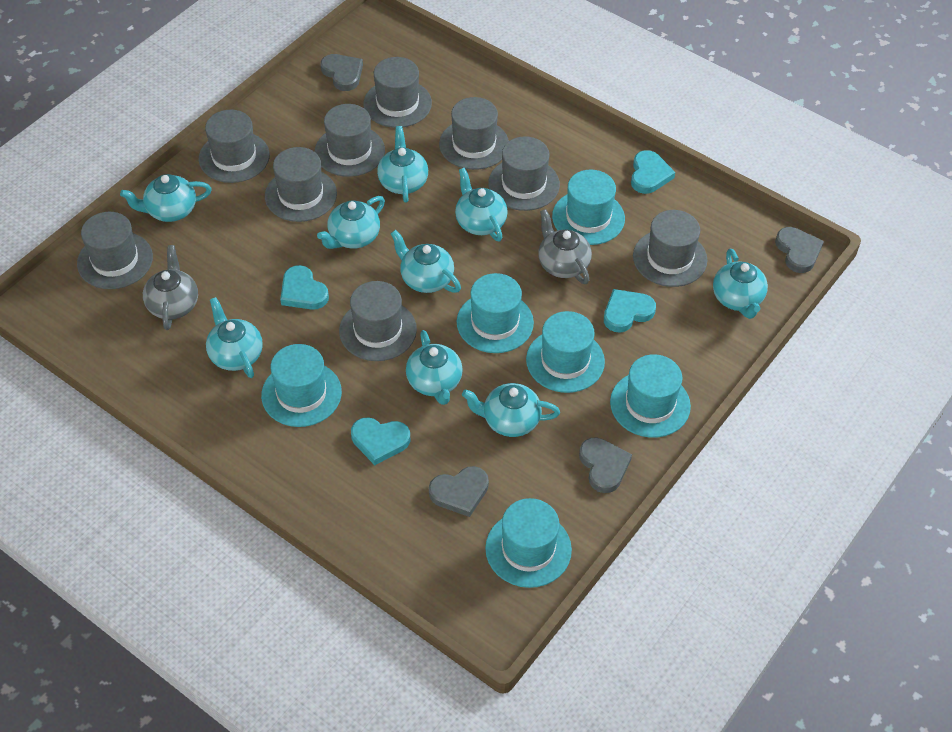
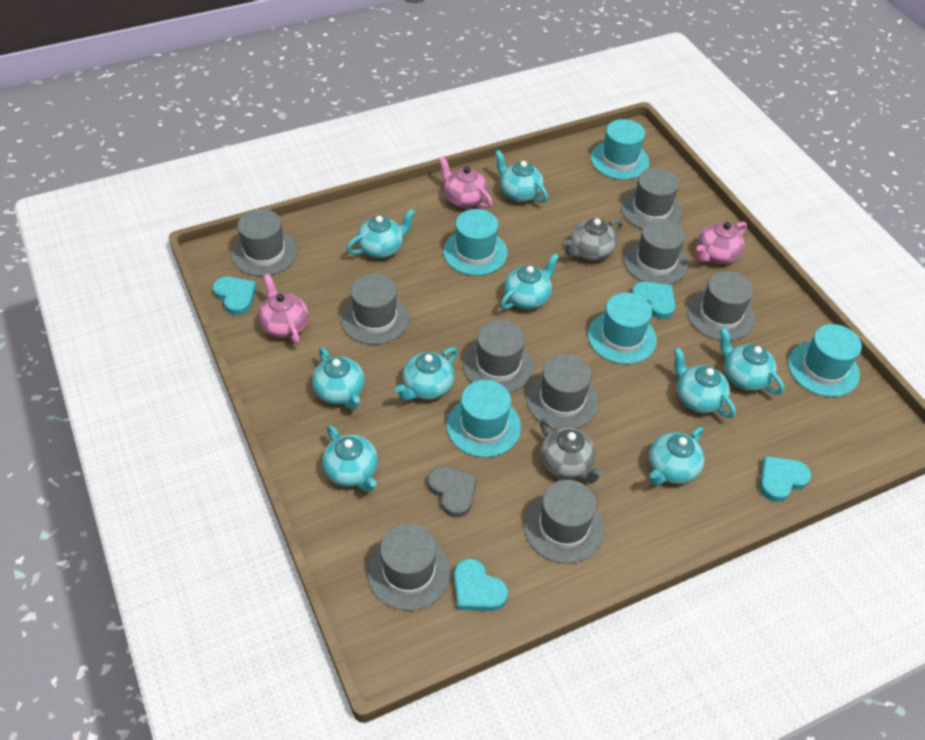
grey heart: 4 -> 1
pink teapot: 0 -> 3
turquoise hat: 6 -> 5

